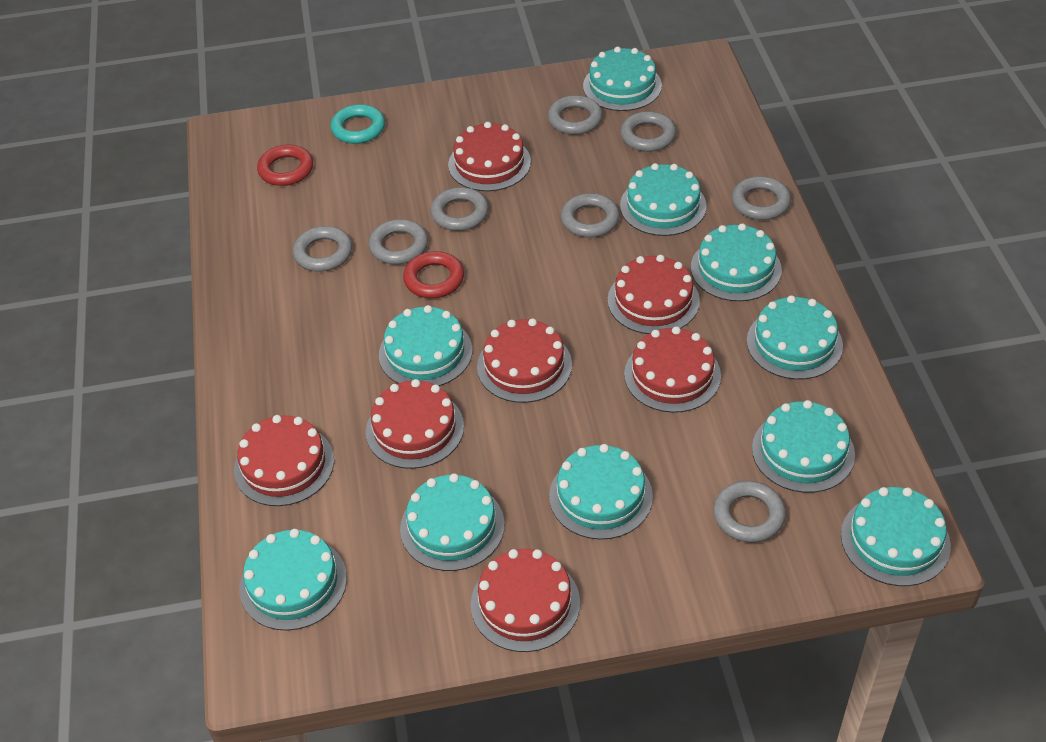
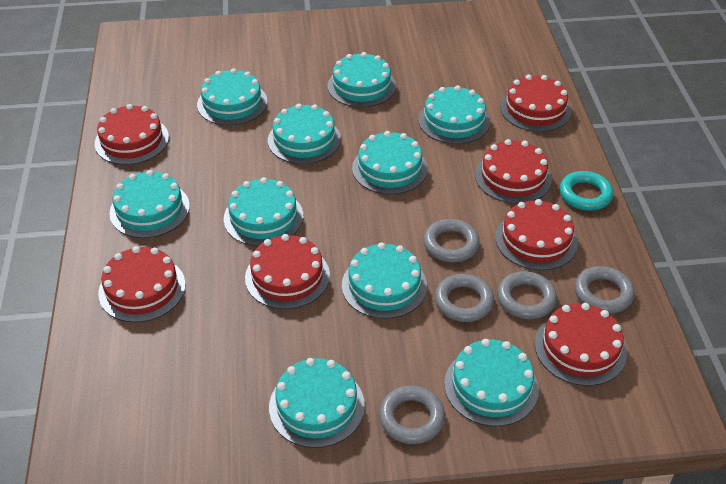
grey ring: 8 -> 5
red ring: 2 -> 0

